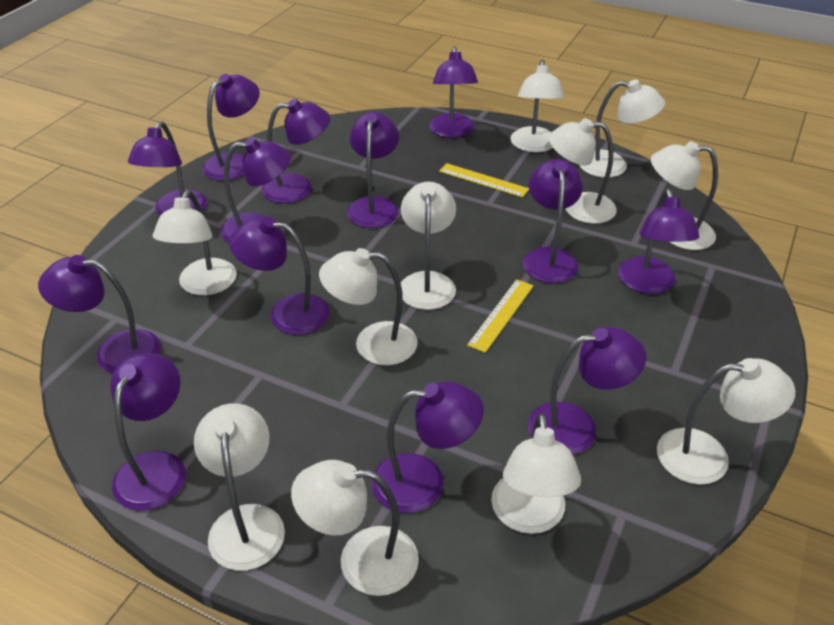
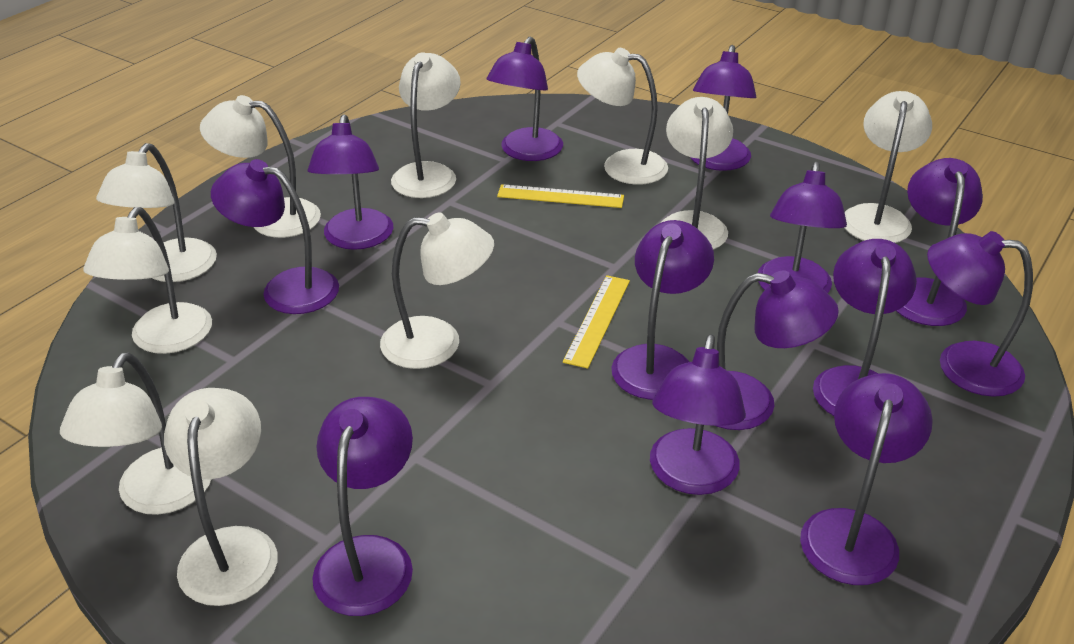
white lamp: 11 -> 10

